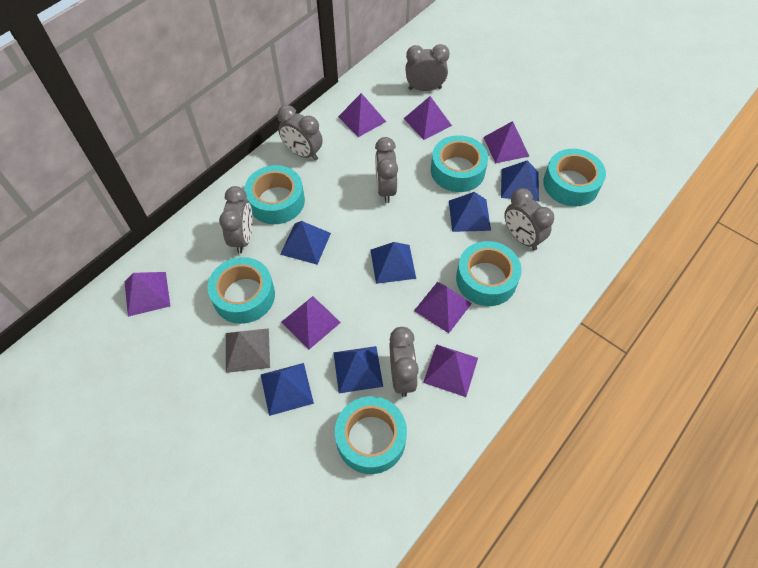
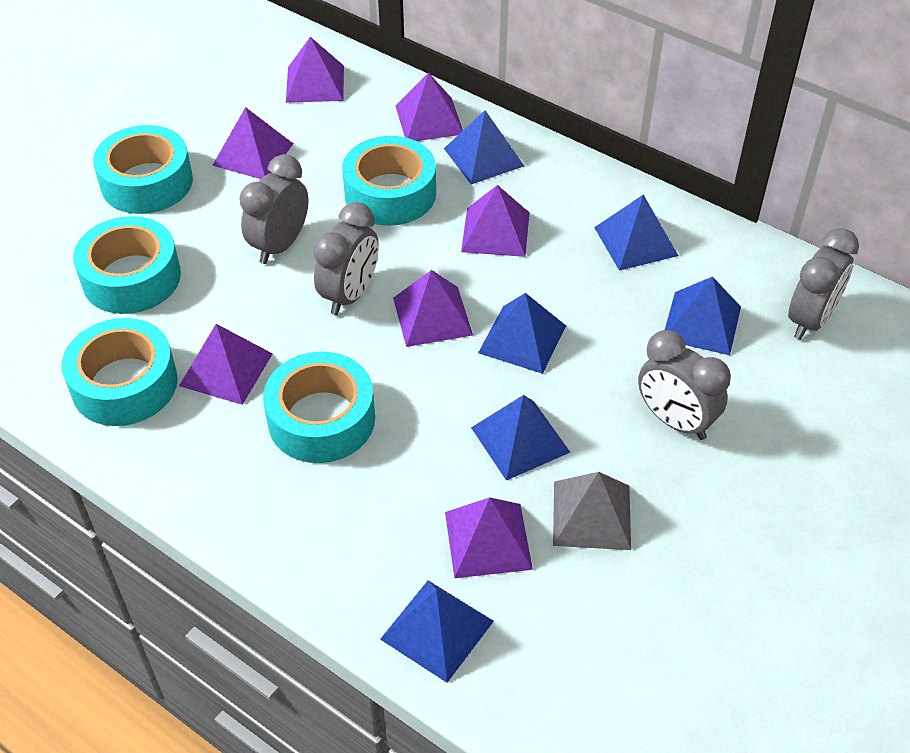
grey clock: 6 -> 4
turquoise tape: 6 -> 5

